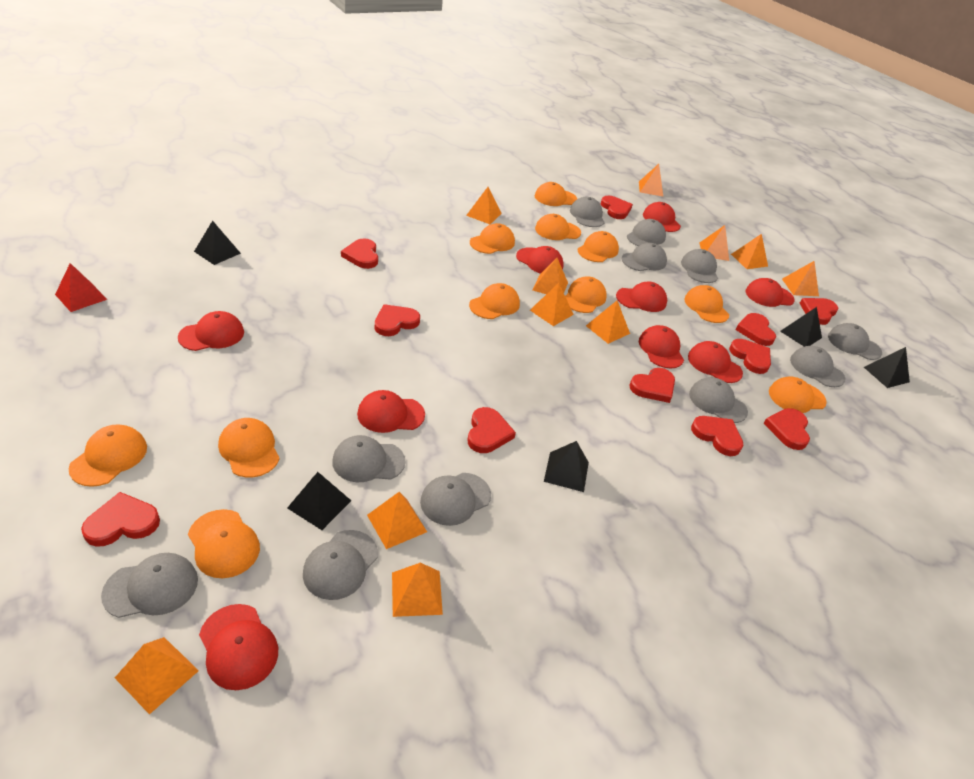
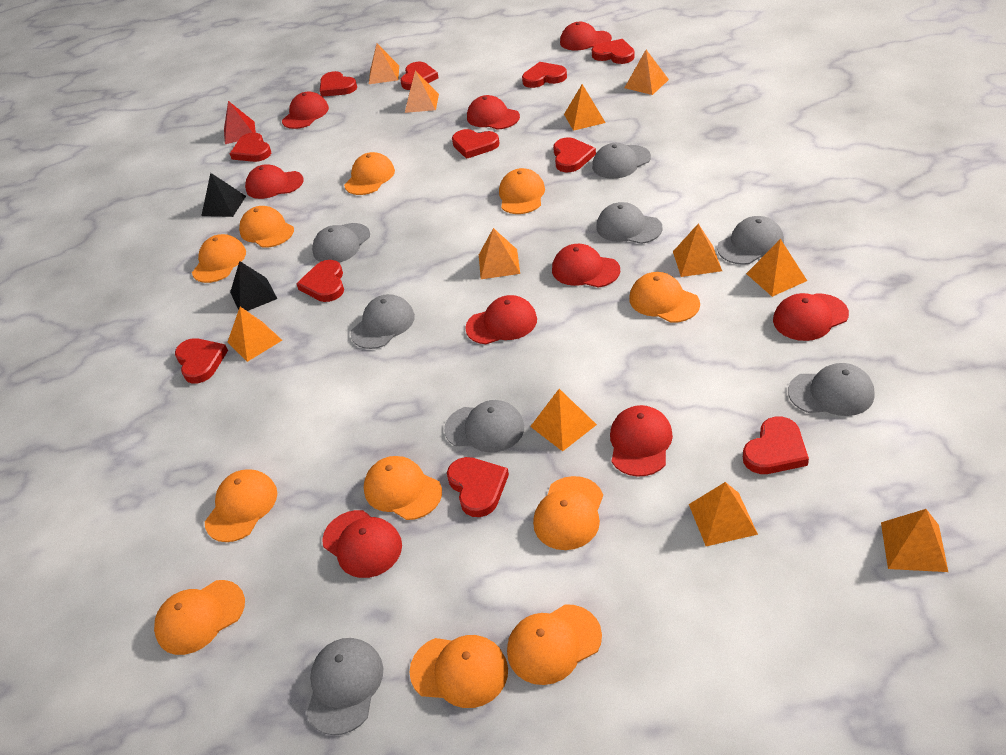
black pyramid: 5 -> 2
grey cap: 11 -> 8

